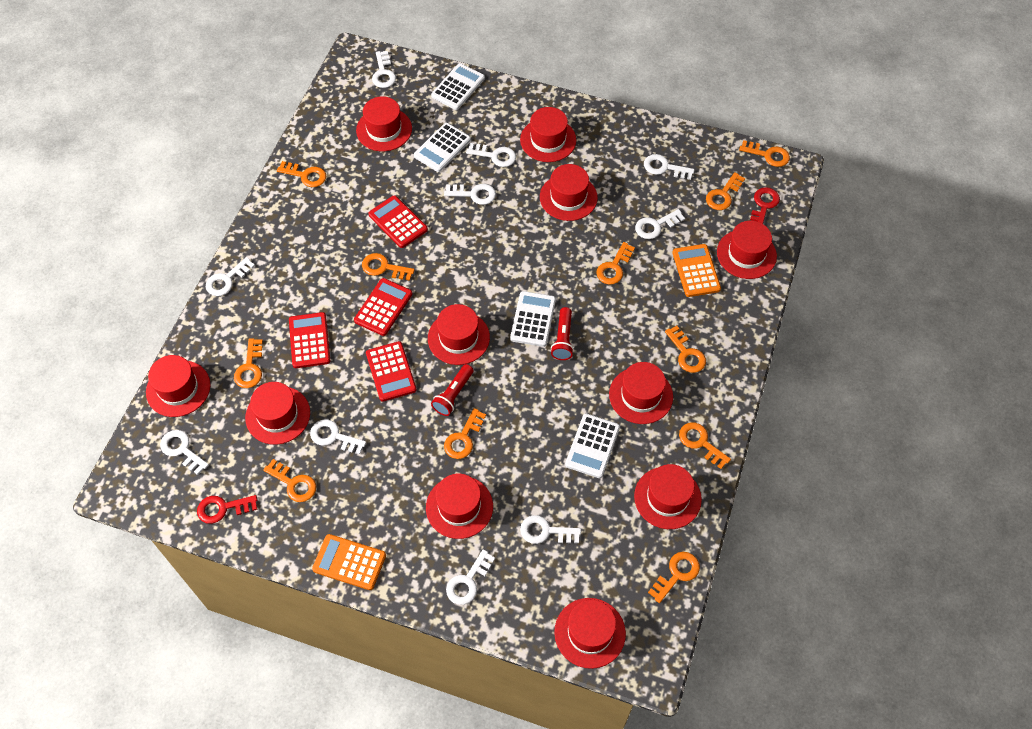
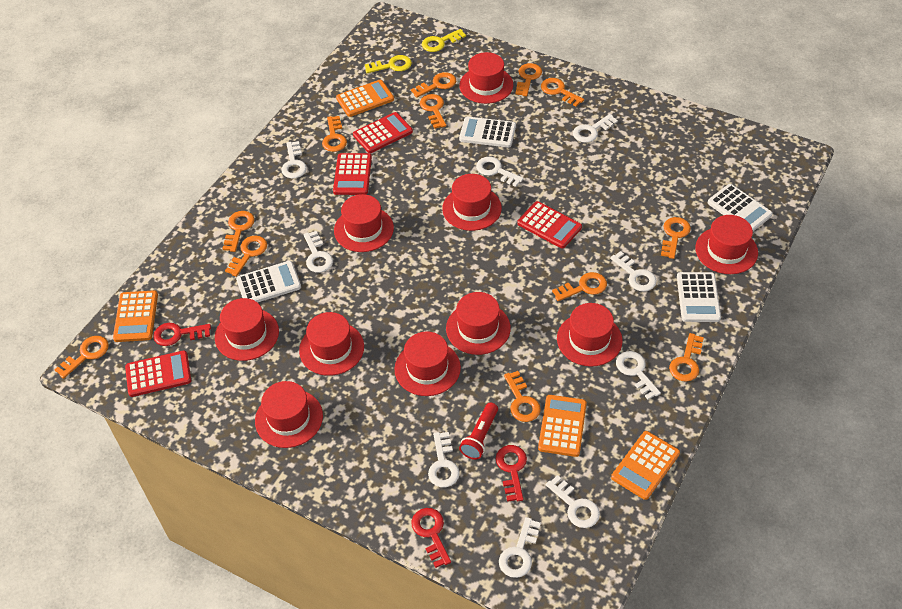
orange calculator: 2 -> 4
orange key: 11 -> 12
red flashlight: 2 -> 1
red hat: 11 -> 10
red key: 2 -> 3
white key: 10 -> 9
yellow key: 0 -> 2

